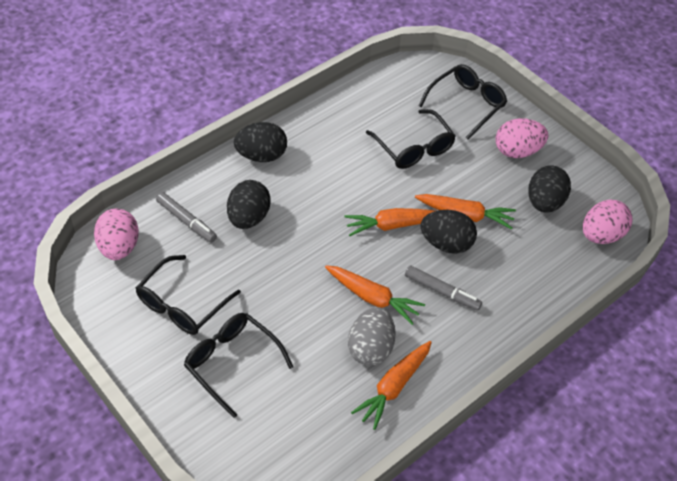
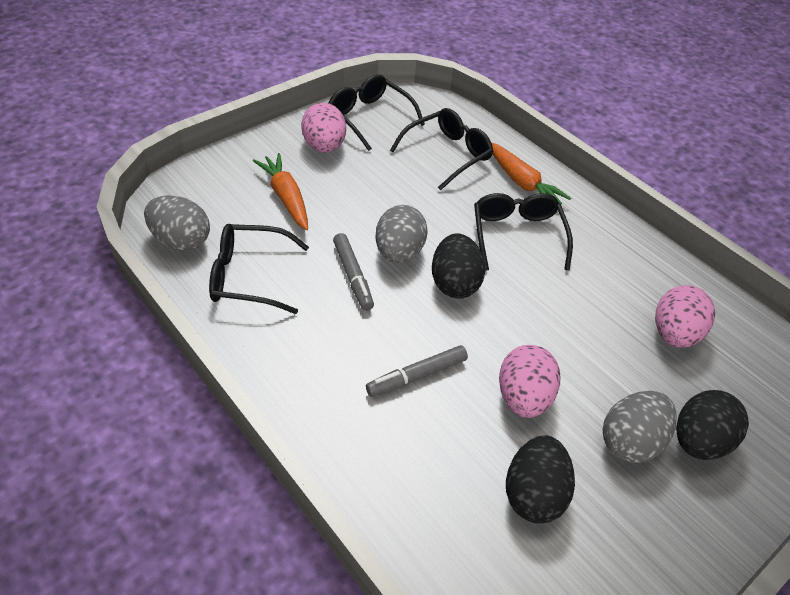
black egg: 4 -> 3
grey egg: 1 -> 3
orange carrot: 4 -> 2

